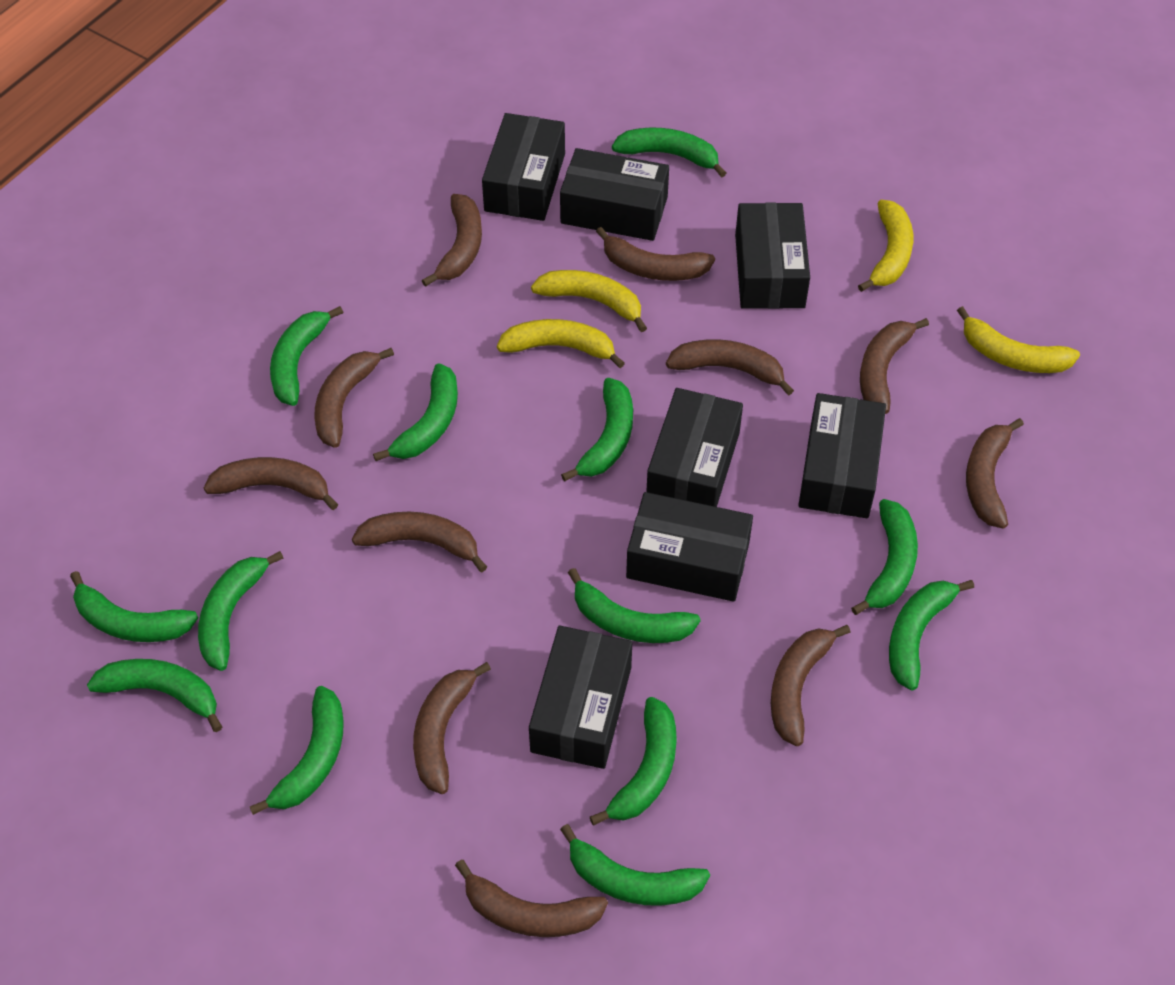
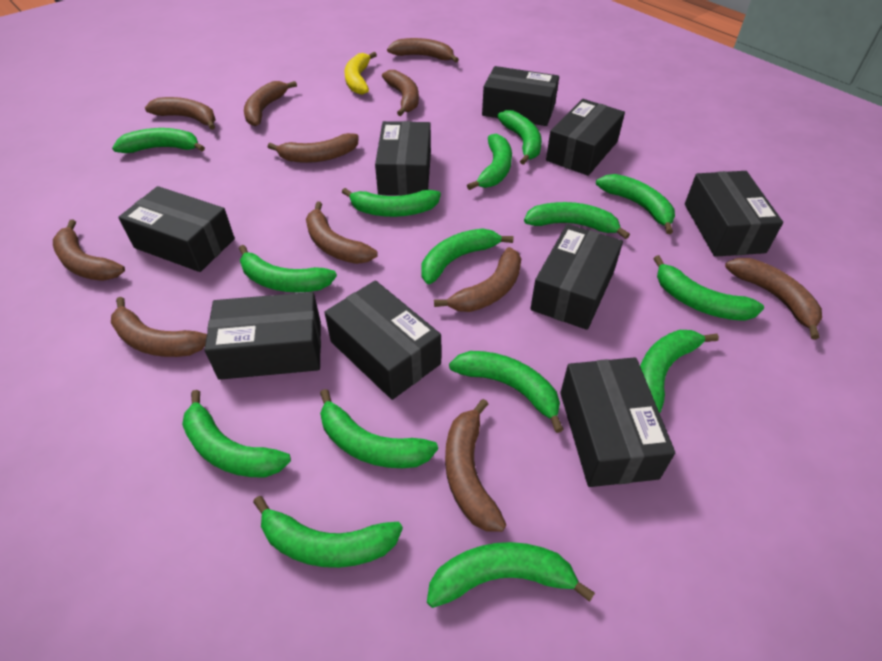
black box: 7 -> 9
green banana: 13 -> 15
yellow banana: 4 -> 1

